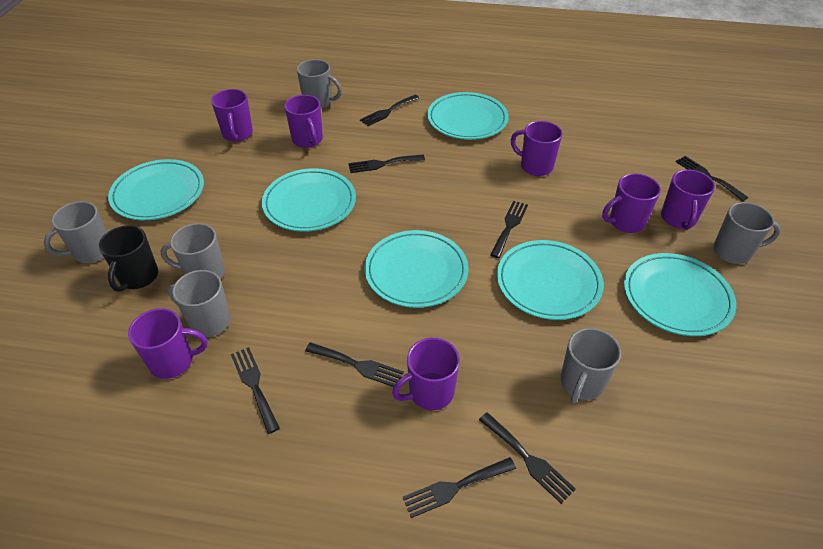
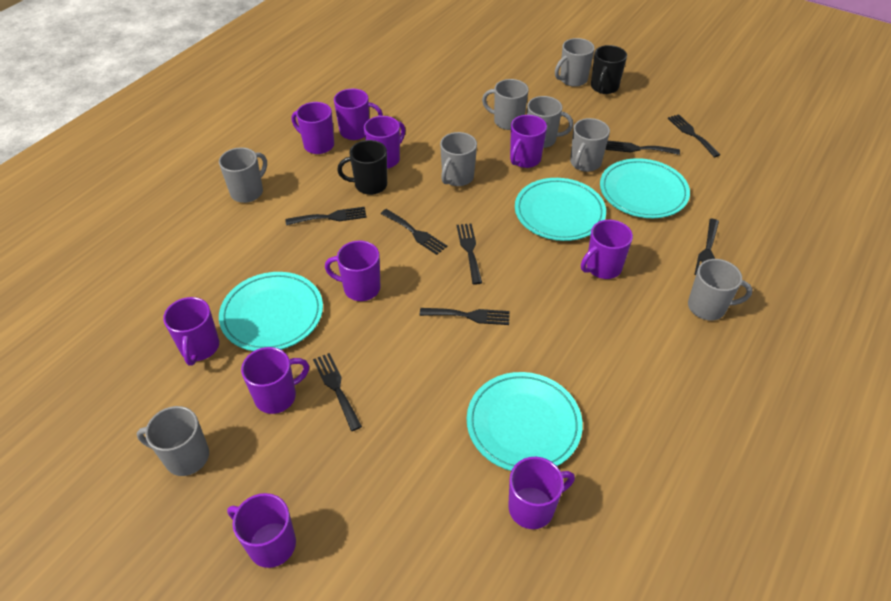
black mug: 1 -> 2
grey mug: 6 -> 8
purple mug: 7 -> 10
turquoise plate: 6 -> 4

